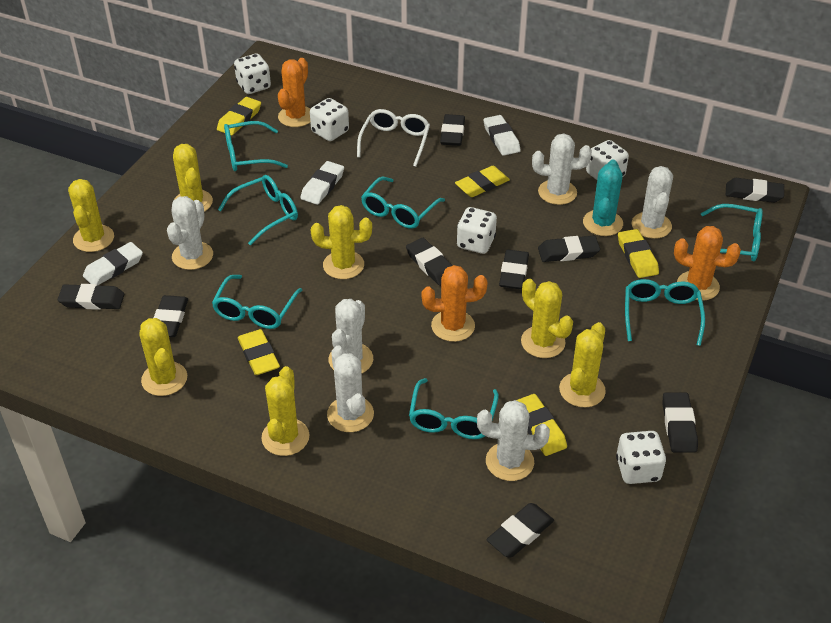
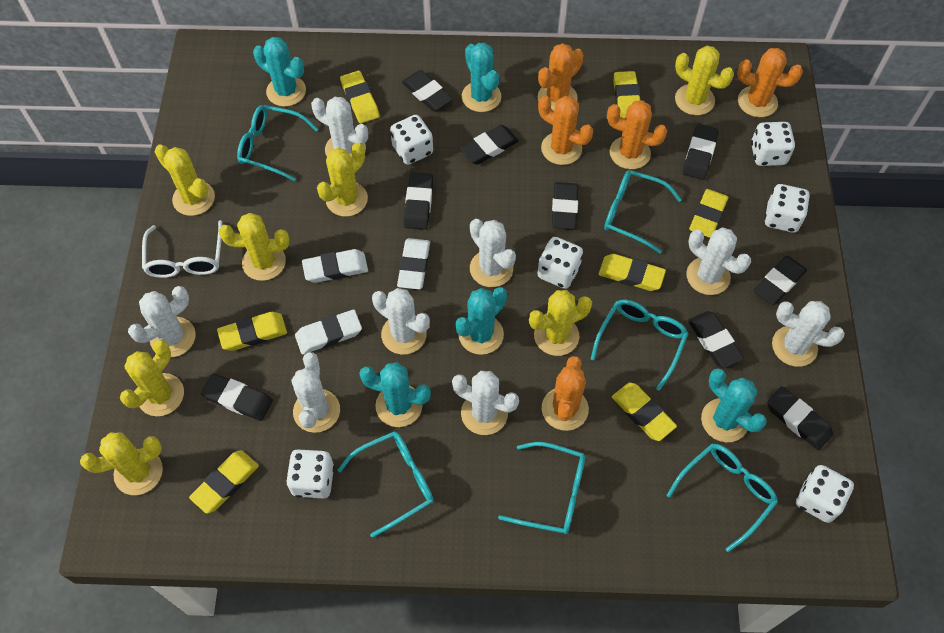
orange cactus: 3 -> 5
turquoise cactus: 1 -> 5
turquoise glasses: 7 -> 6
white cactus: 6 -> 8
white dice: 5 -> 6
yellow eraser: 5 -> 7

